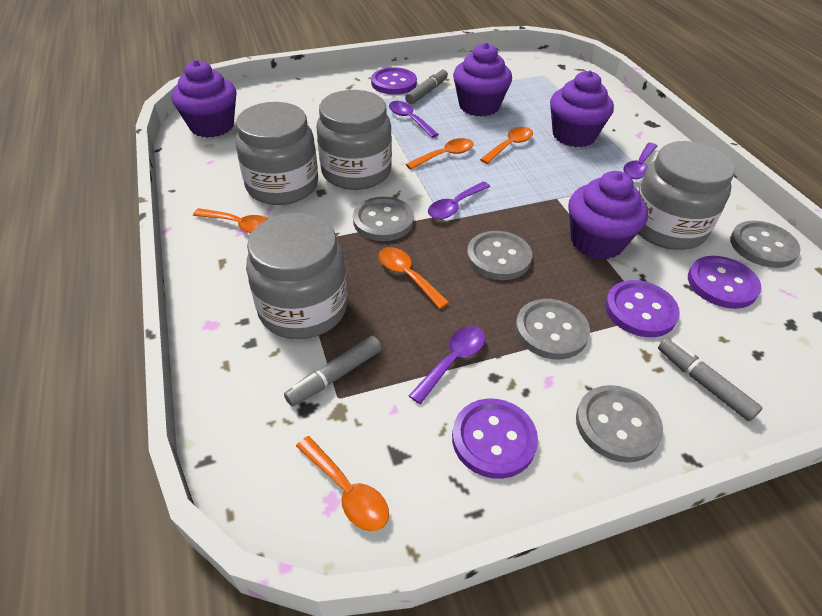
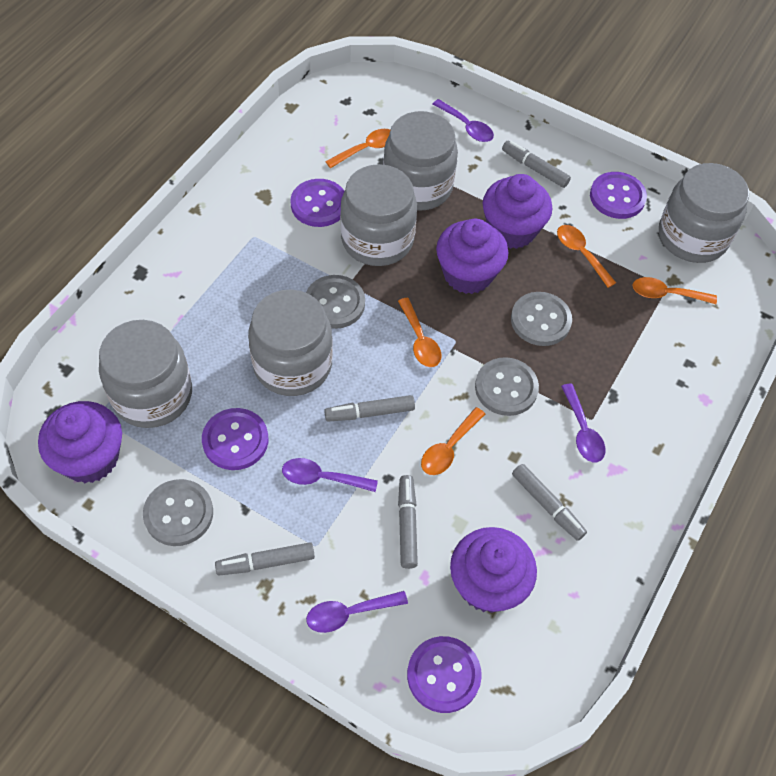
grey button: 5 -> 4
grey jar: 4 -> 5
grey marker: 3 -> 5

